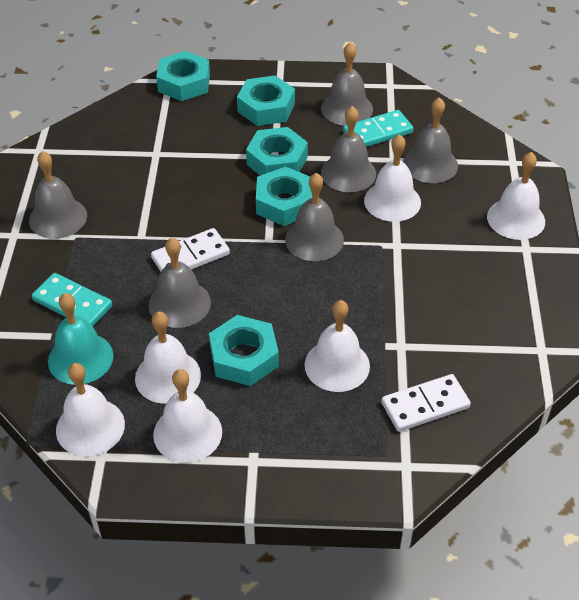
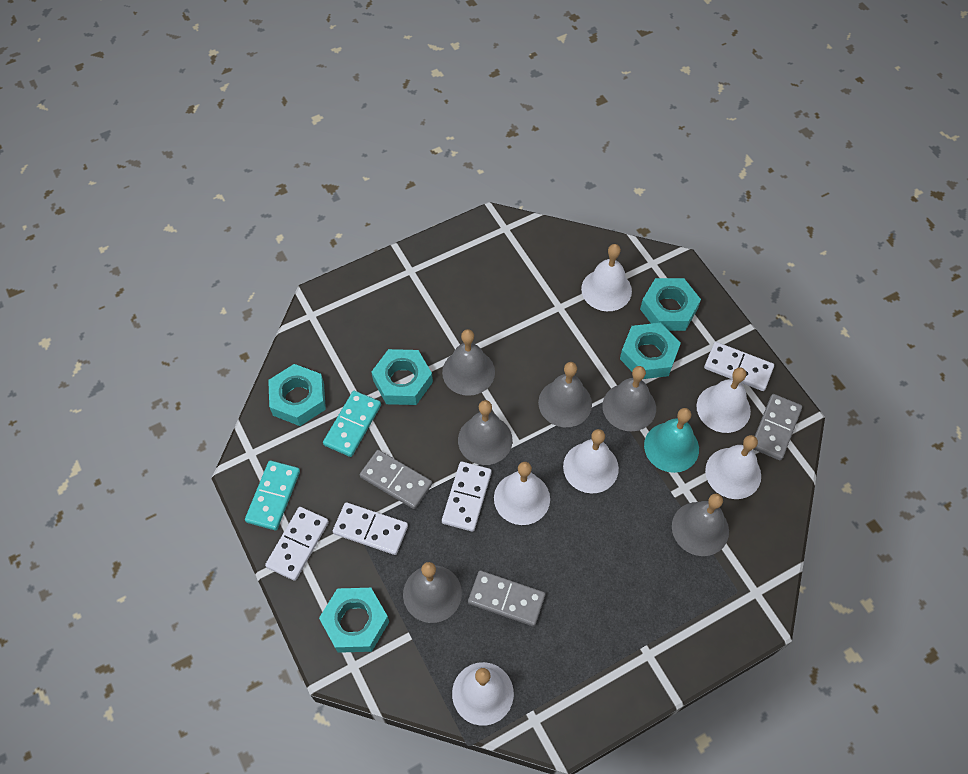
grey domino: 0 -> 3
white domino: 2 -> 4

